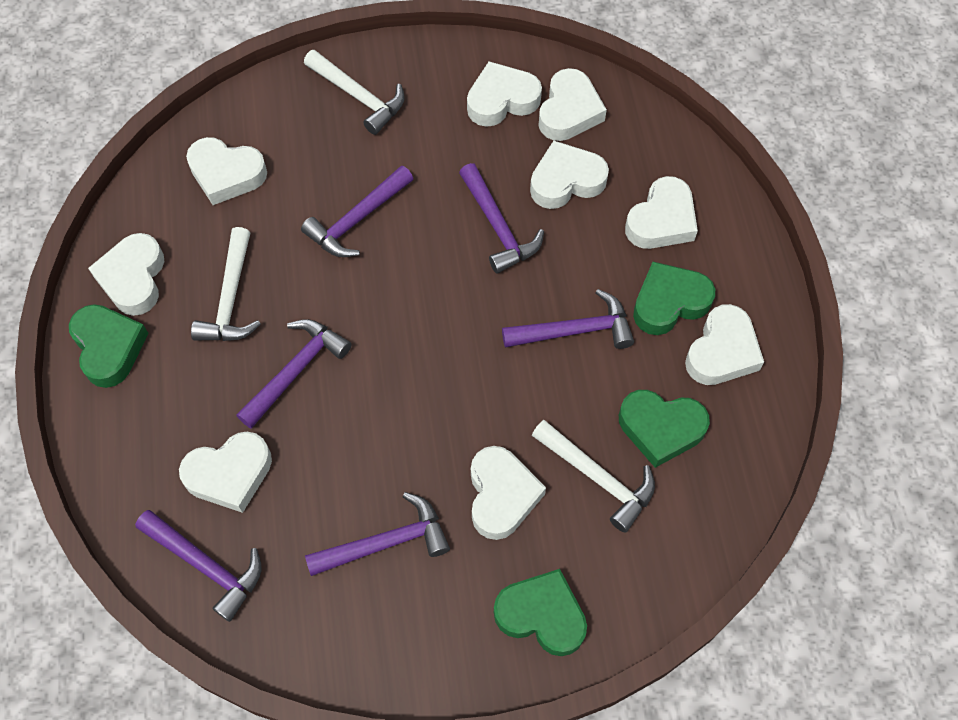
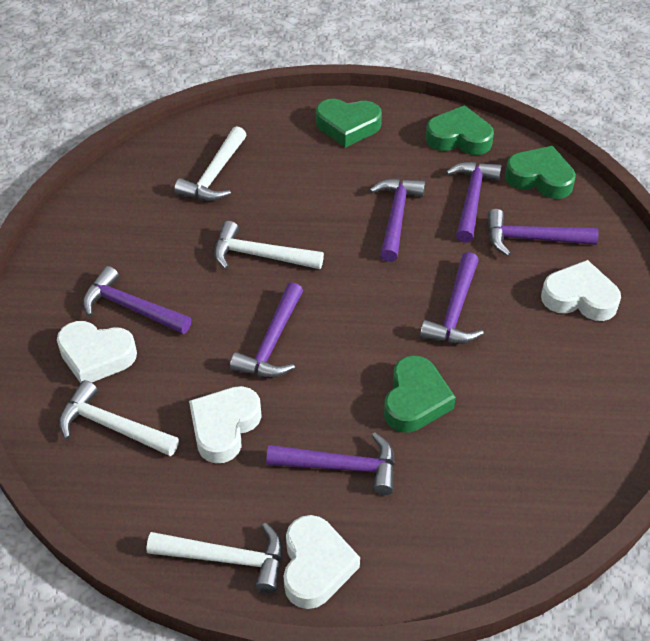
purple hammer: 6 -> 7
white hammer: 3 -> 4
white heart: 9 -> 4

